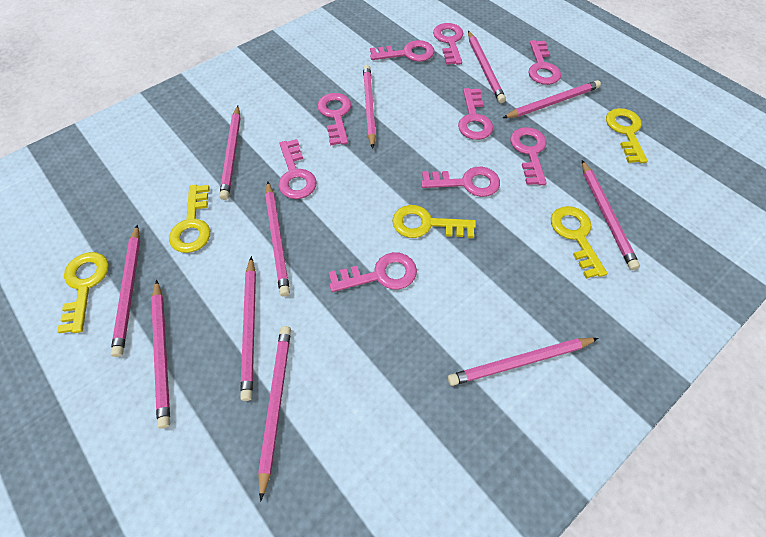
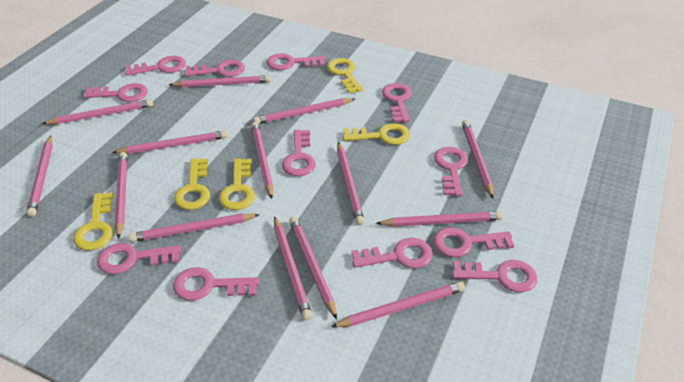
pink key: 9 -> 12
pink pencil: 11 -> 14

